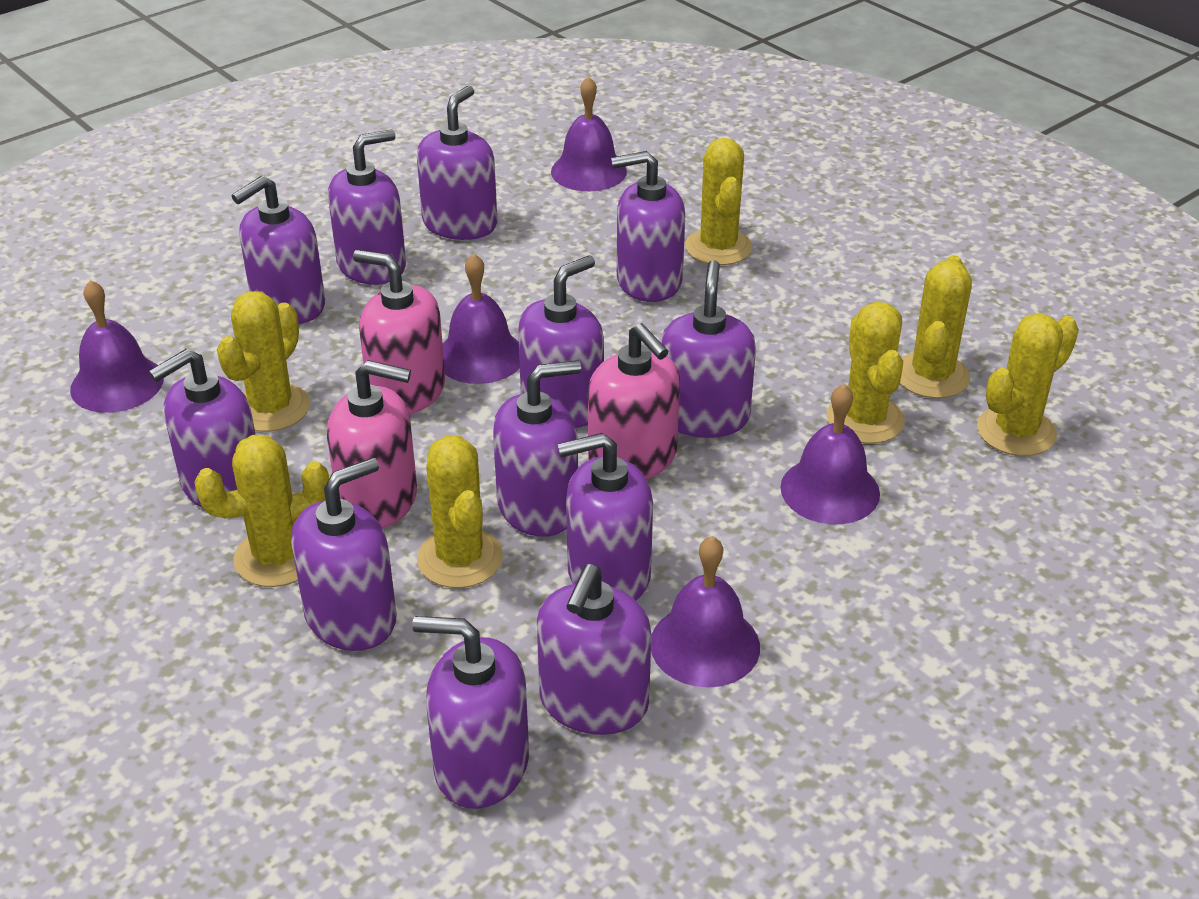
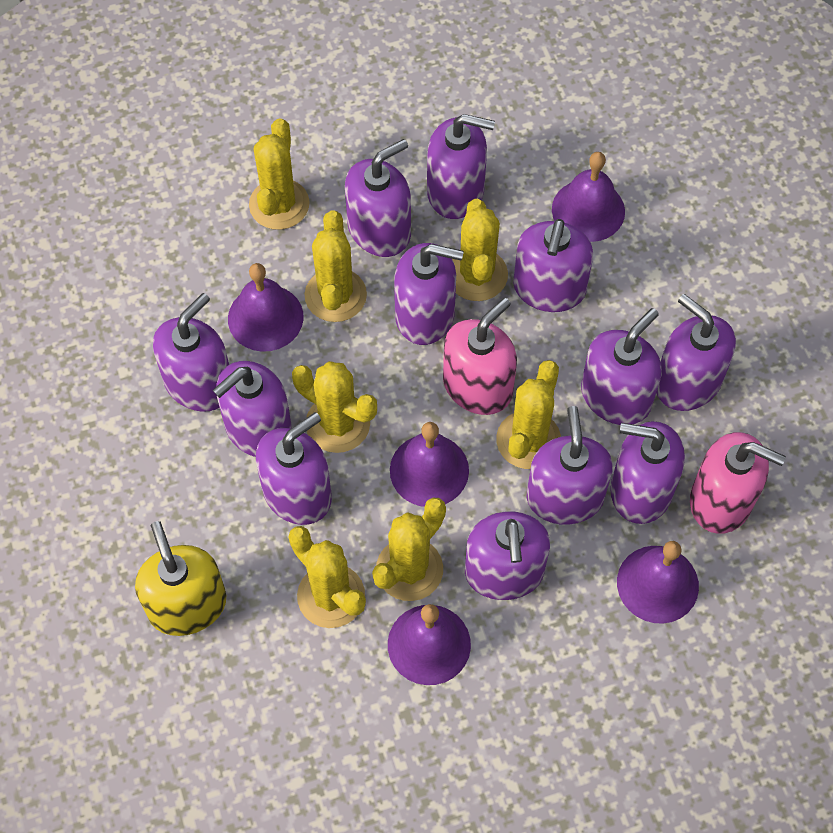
pink soap dispenser: 3 -> 2
yellow soap dispenser: 0 -> 1

